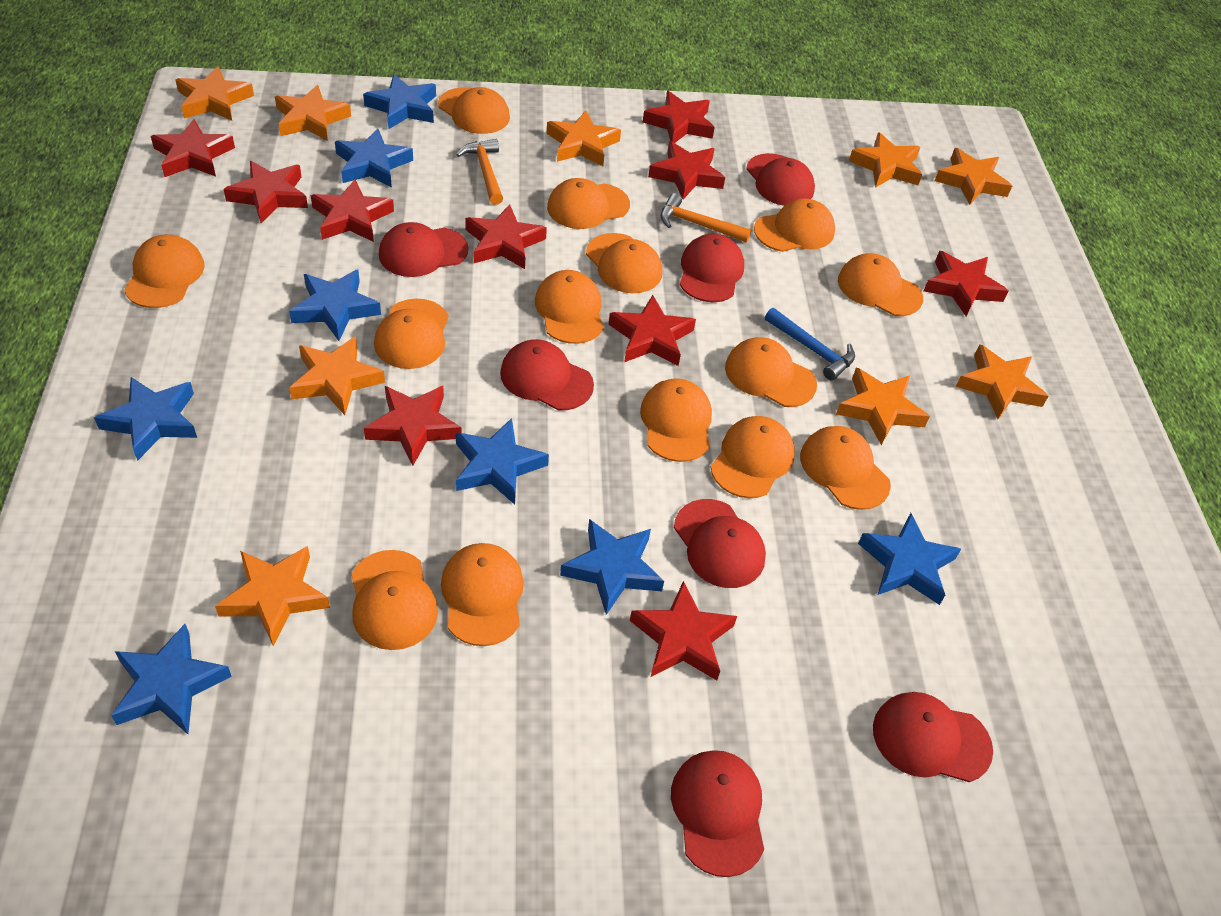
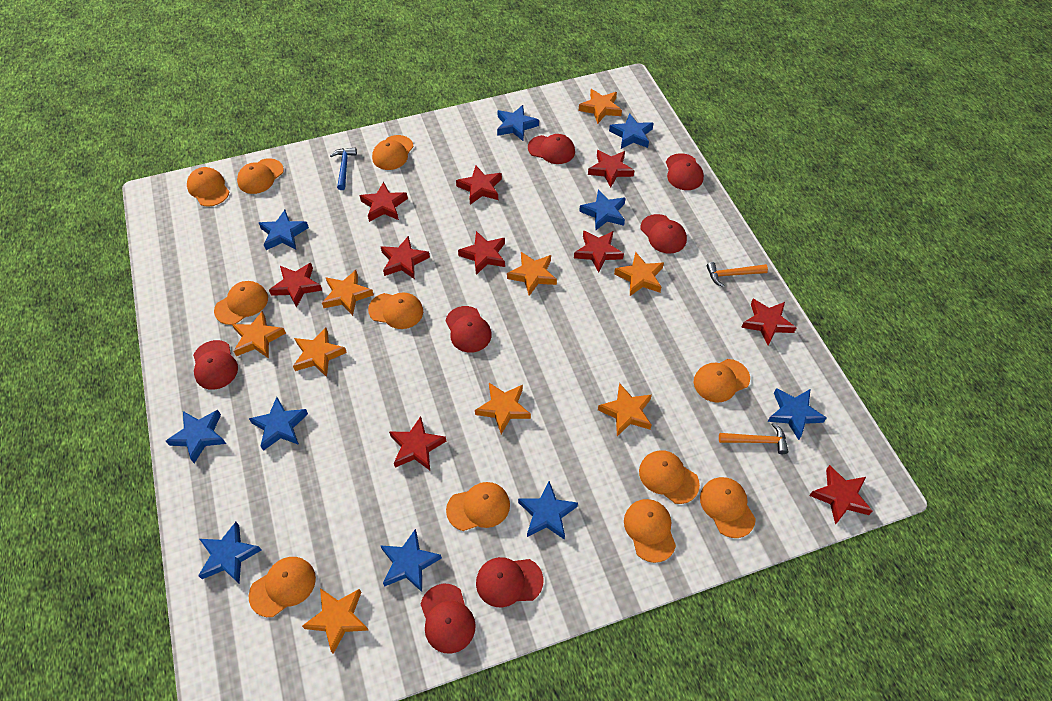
blue star: 8 -> 10
orange cap: 14 -> 11

